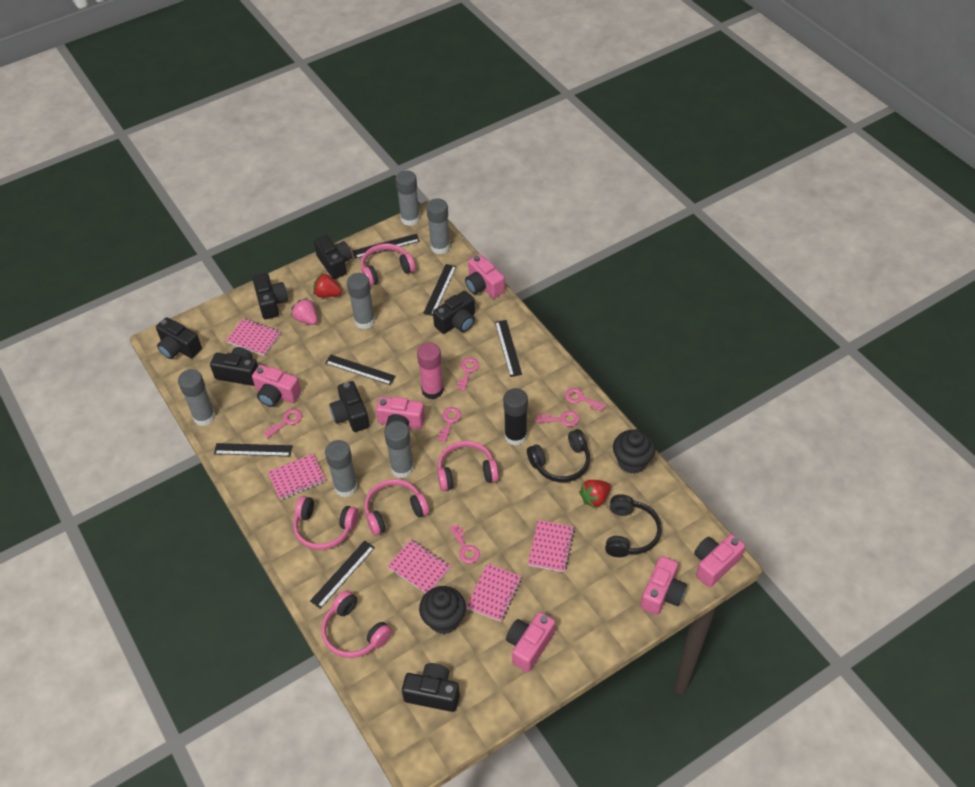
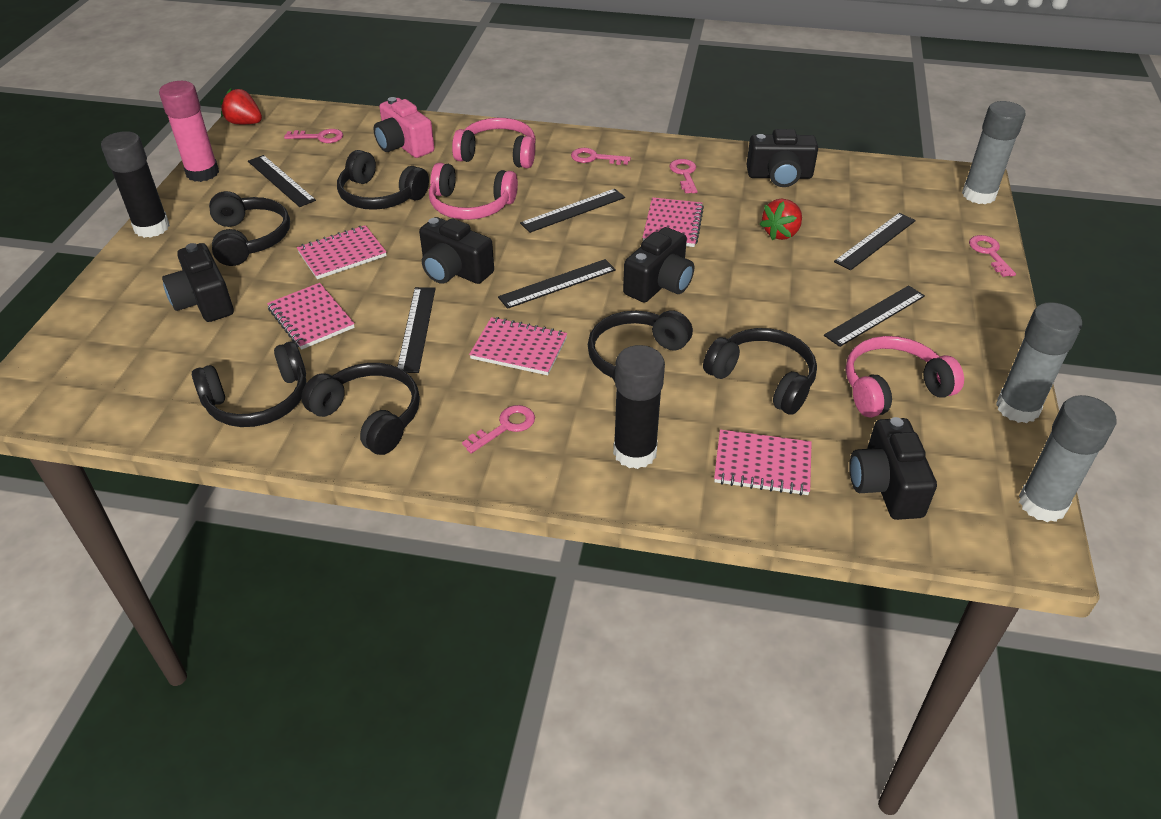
black camera: 7 -> 5
black cupcake: 2 -> 0
black glue stick: 1 -> 2
black headphones: 2 -> 6
grey glue stick: 6 -> 3
pink camera: 6 -> 1
pink headphones: 5 -> 3
pink key: 6 -> 5
pink strawberry: 1 -> 0

